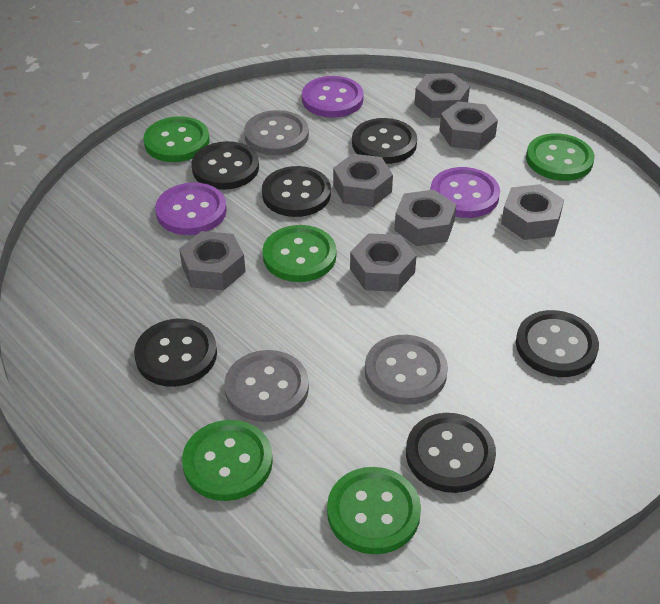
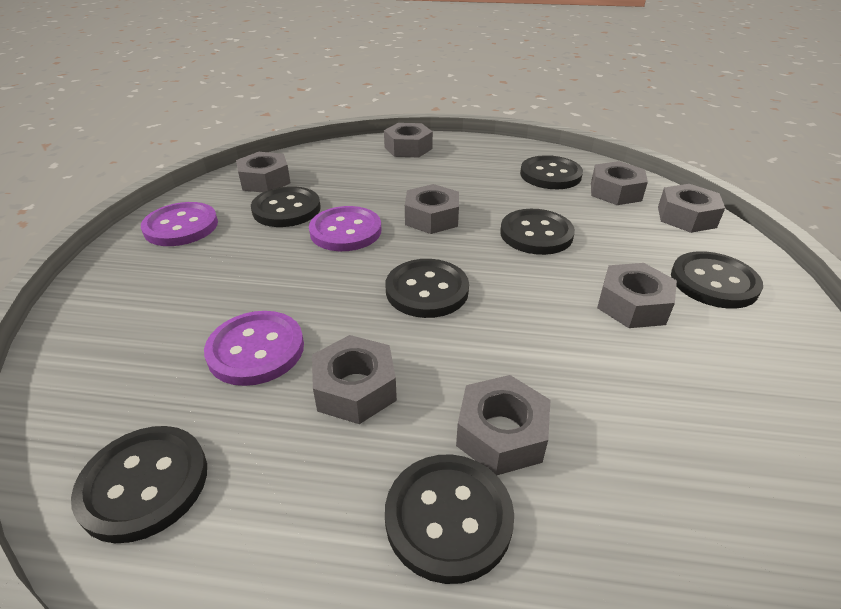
black button: 6 -> 7
green button: 5 -> 0
grey button: 3 -> 0
grey nut: 7 -> 8

